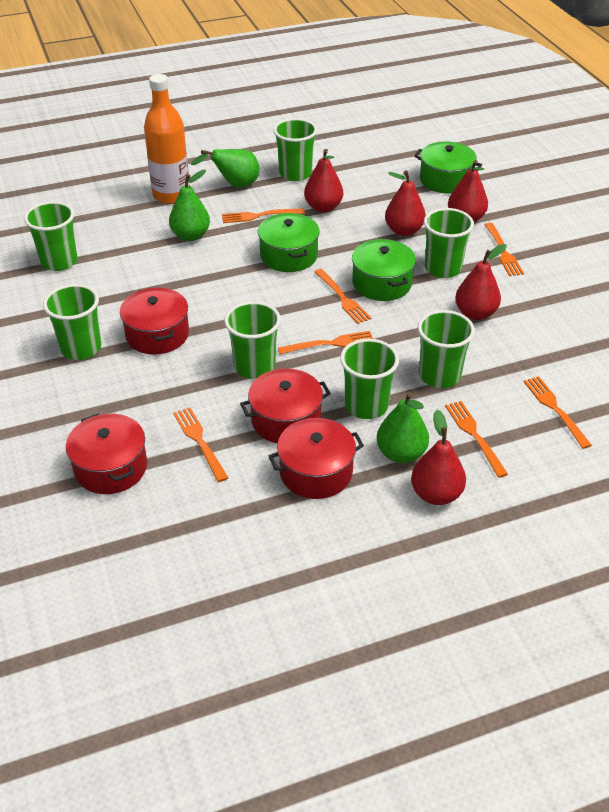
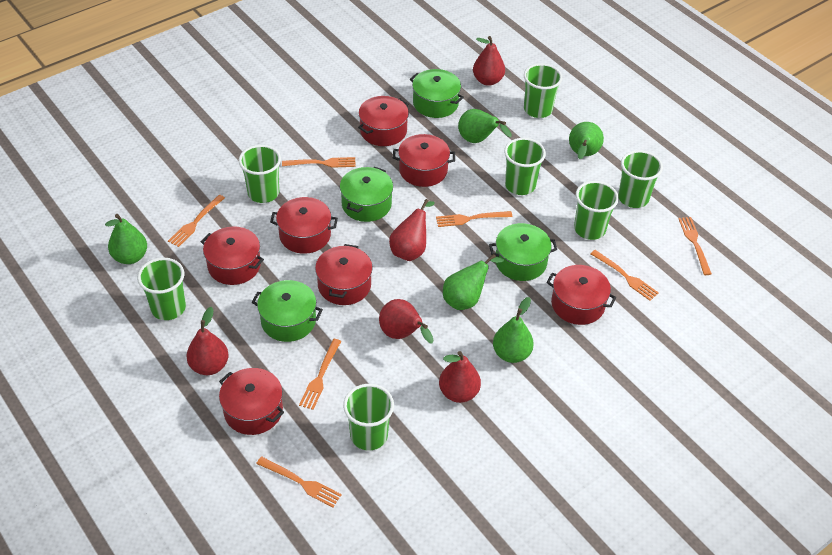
green pear: 3 -> 5
green pot: 3 -> 4
orange bottle: 1 -> 0
red pot: 4 -> 7

